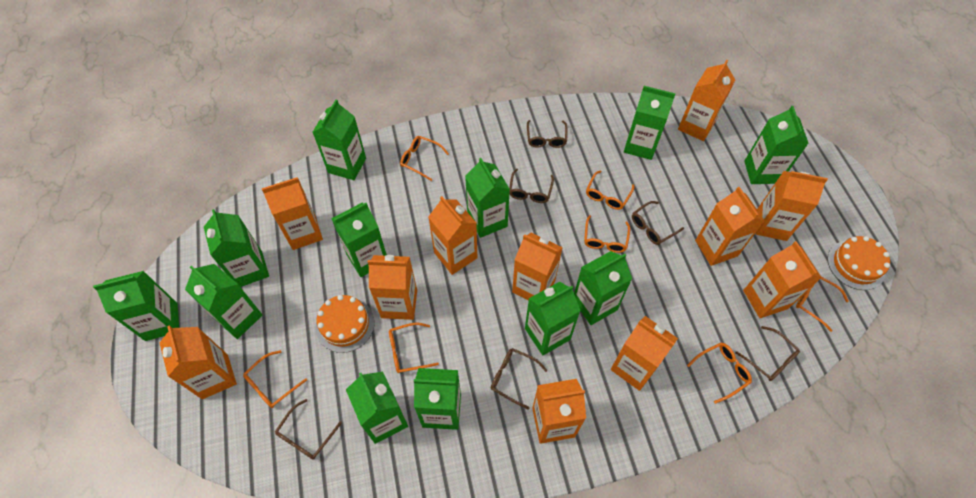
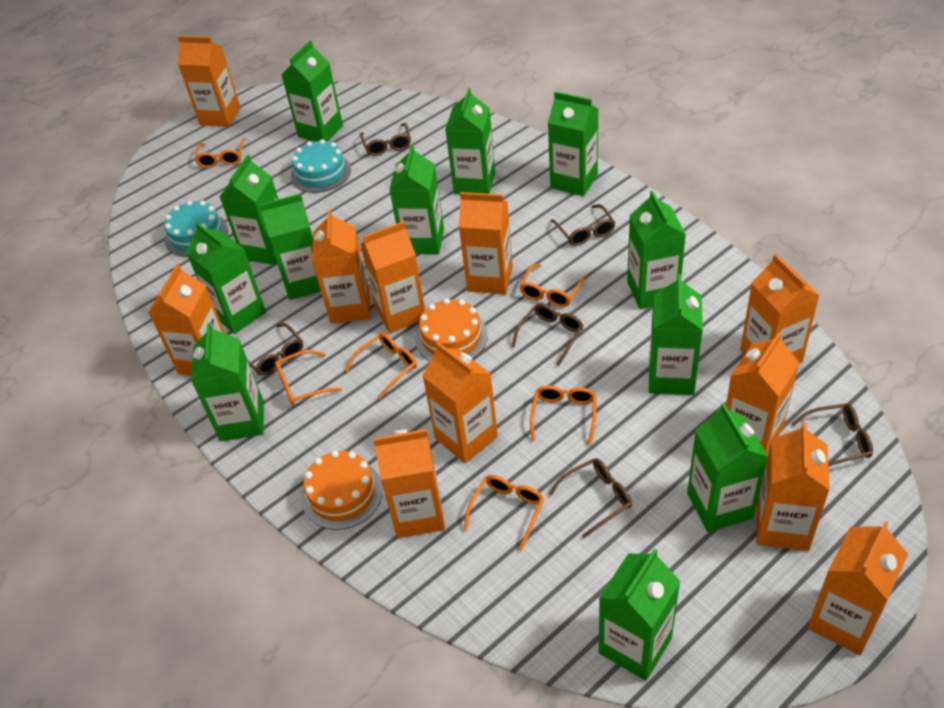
orange glasses: 7 -> 6
turquoise cake: 0 -> 2

